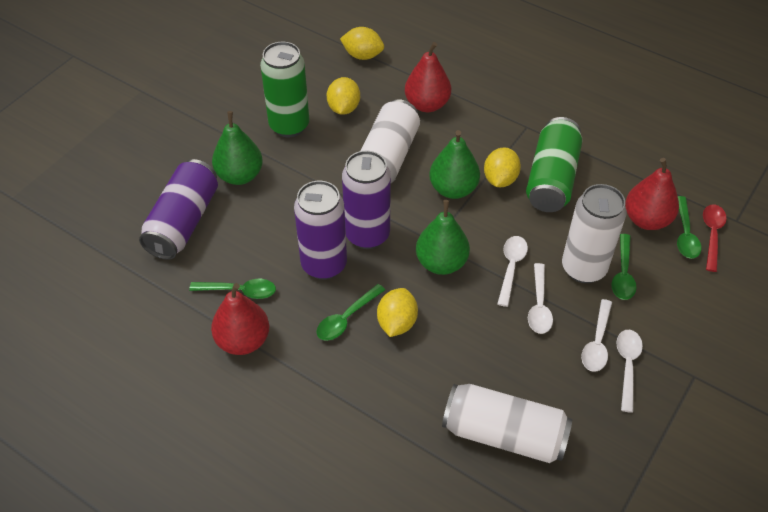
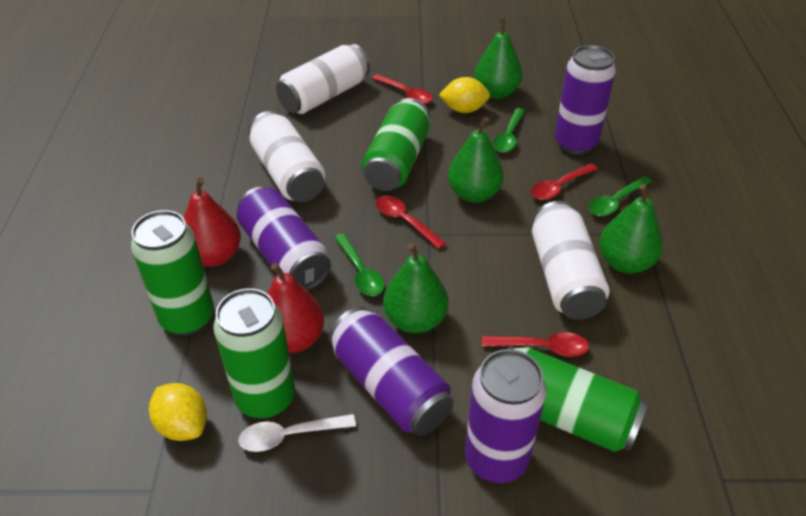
green can: 2 -> 4
green pear: 3 -> 4
green spoon: 4 -> 3
purple can: 3 -> 4
red pear: 3 -> 2
red spoon: 1 -> 4
white spoon: 4 -> 1
yellow lemon: 4 -> 2

